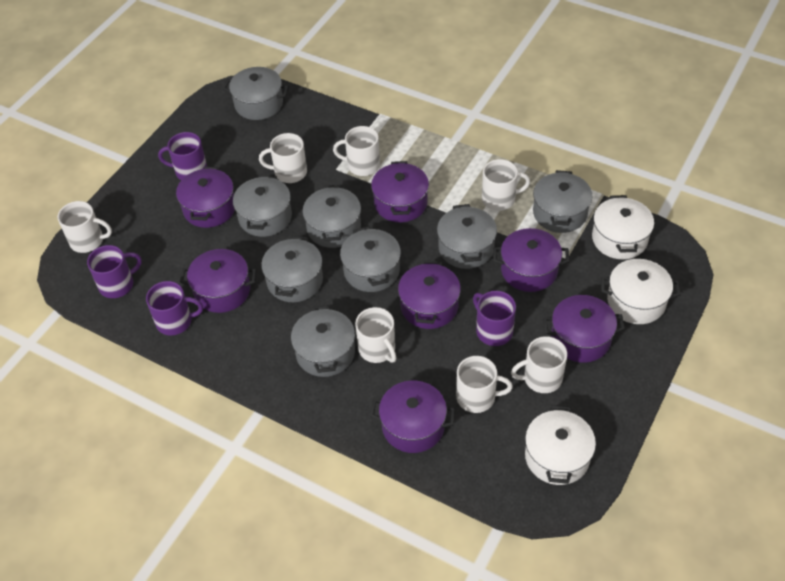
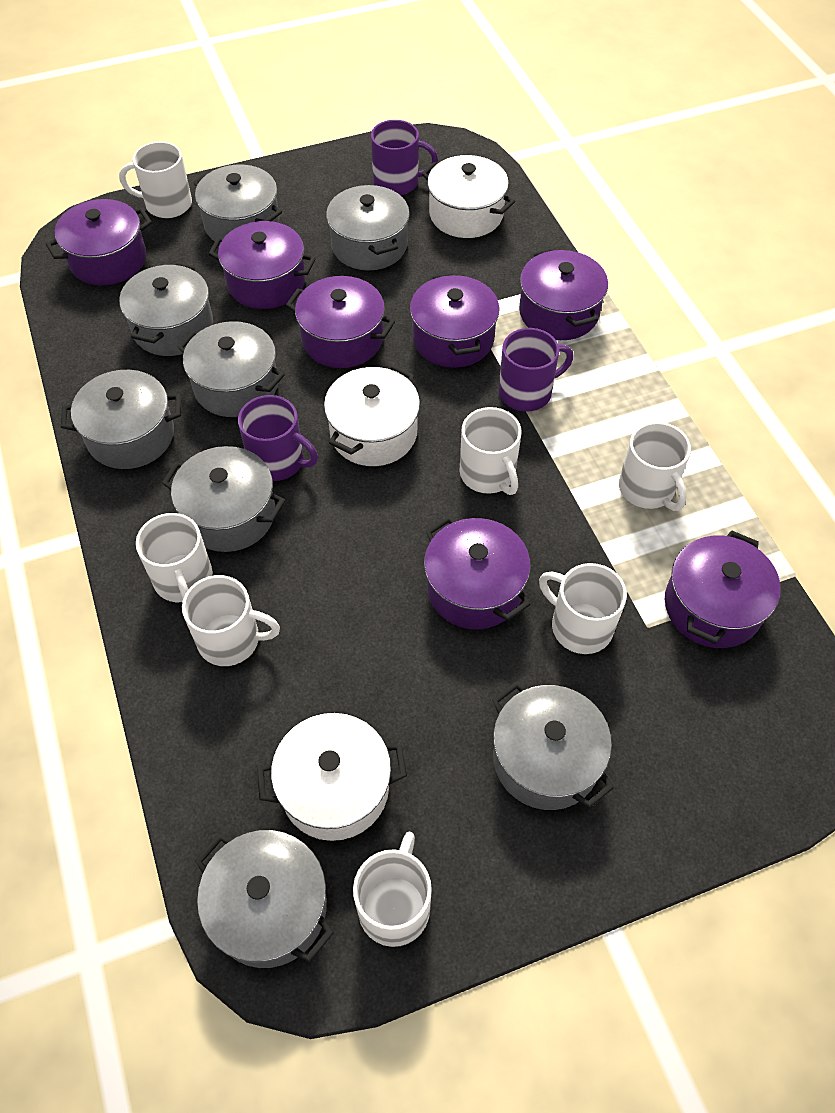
purple mug: 4 -> 3

